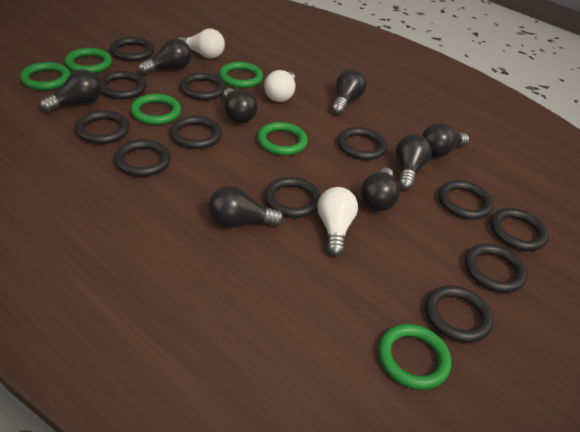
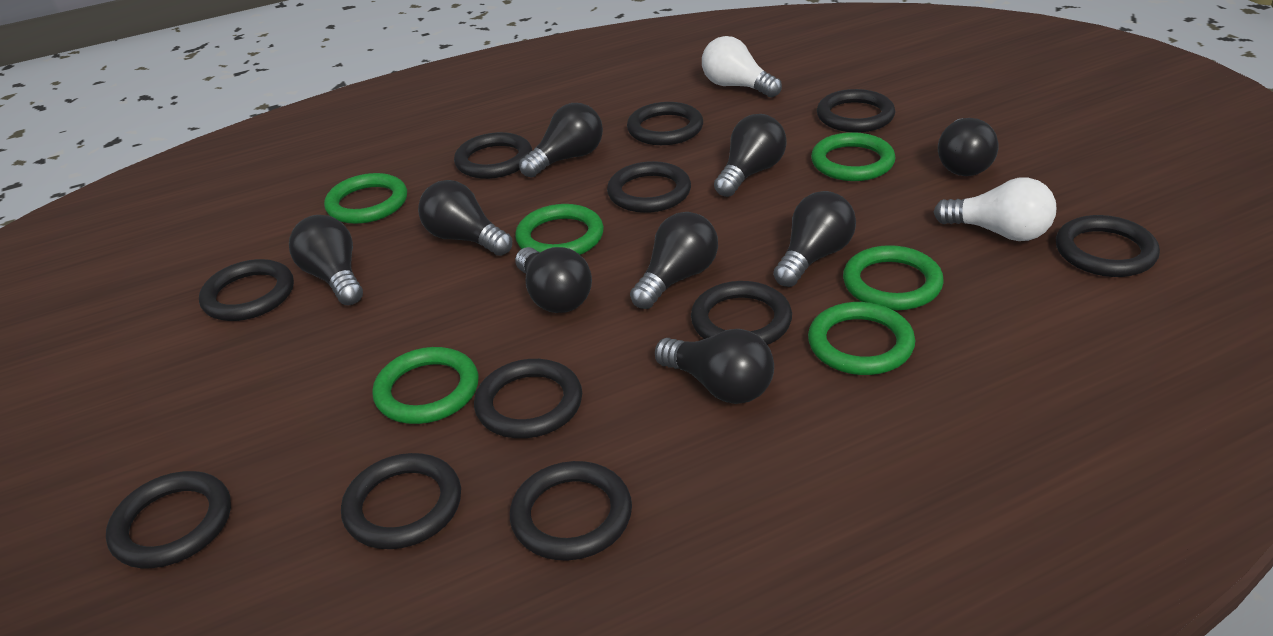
black light bulb: 8 -> 9
black ring: 12 -> 11
white light bulb: 3 -> 2

